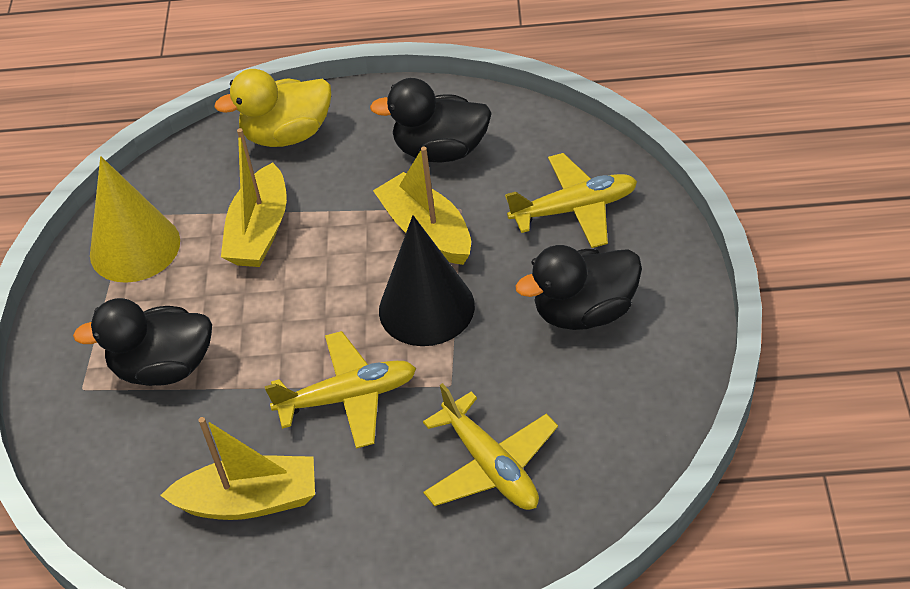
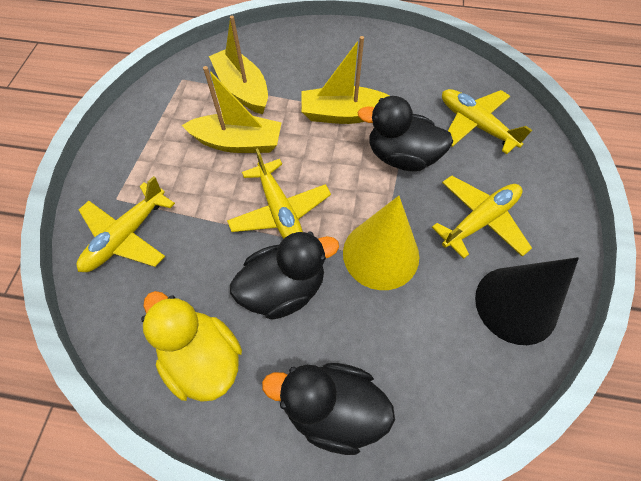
yellow plane: 3 -> 4

